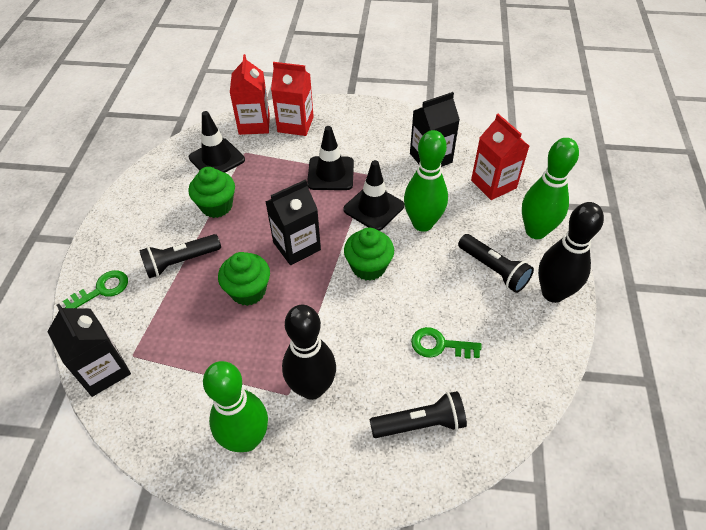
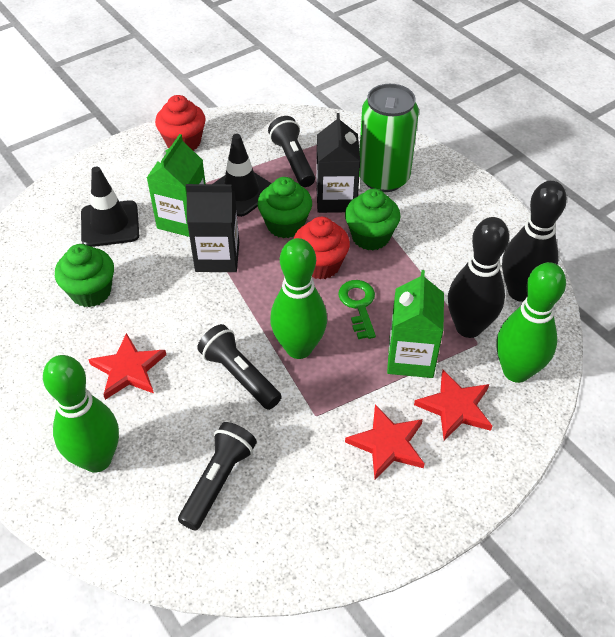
black carton: 3 -> 2
black traffic cone: 3 -> 2
green can: 0 -> 1
green carton: 0 -> 2
green key: 2 -> 1
red carton: 3 -> 0
red cupcake: 0 -> 2
red star: 0 -> 3

